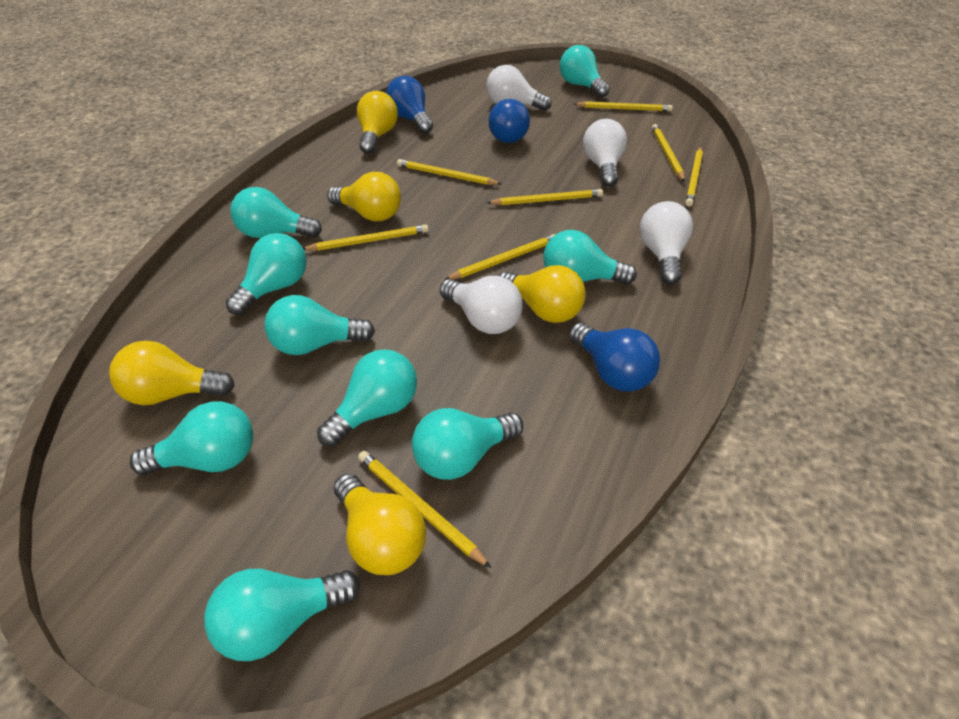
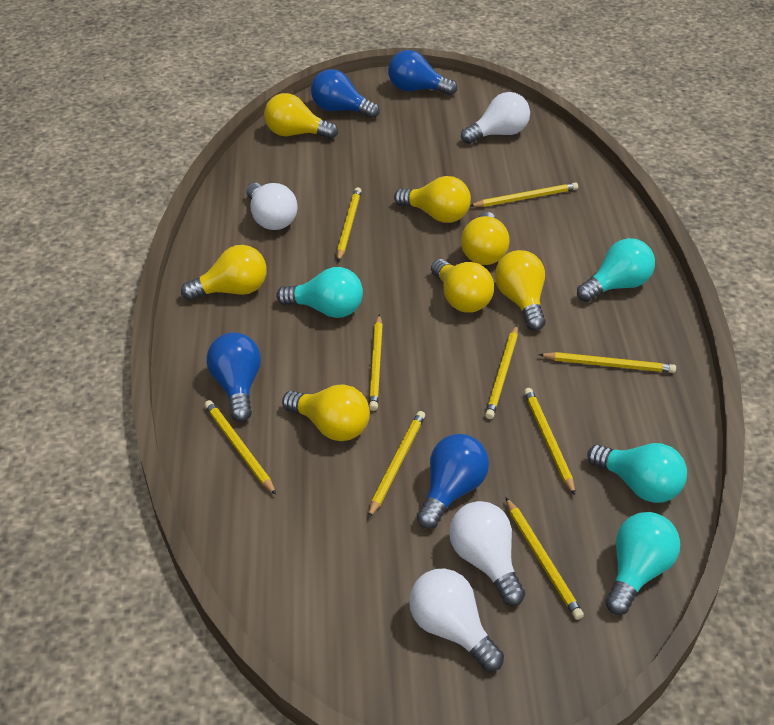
blue light bulb: 3 -> 4
turquoise light bulb: 9 -> 4
yellow light bulb: 5 -> 7
yellow pencil: 8 -> 9

